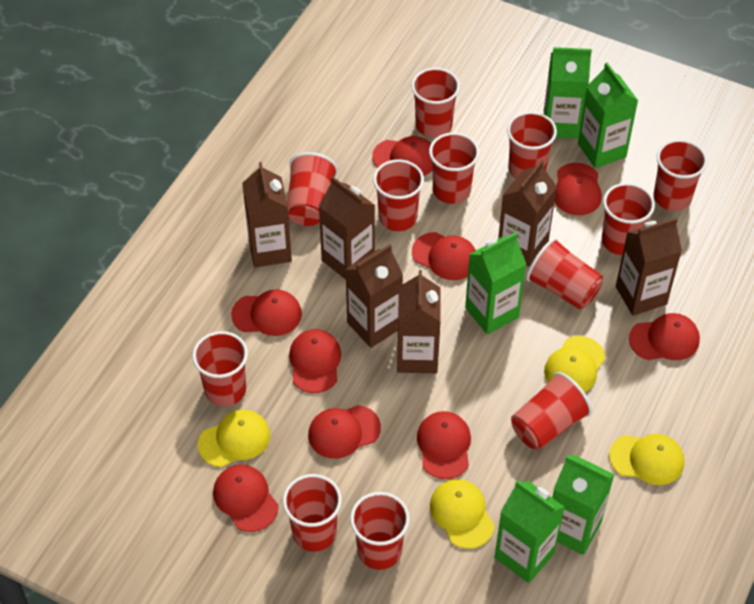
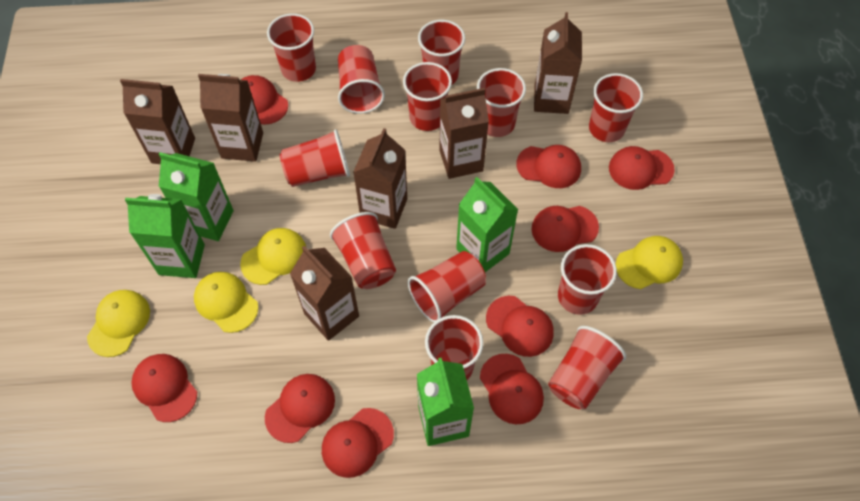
green carton: 5 -> 4

